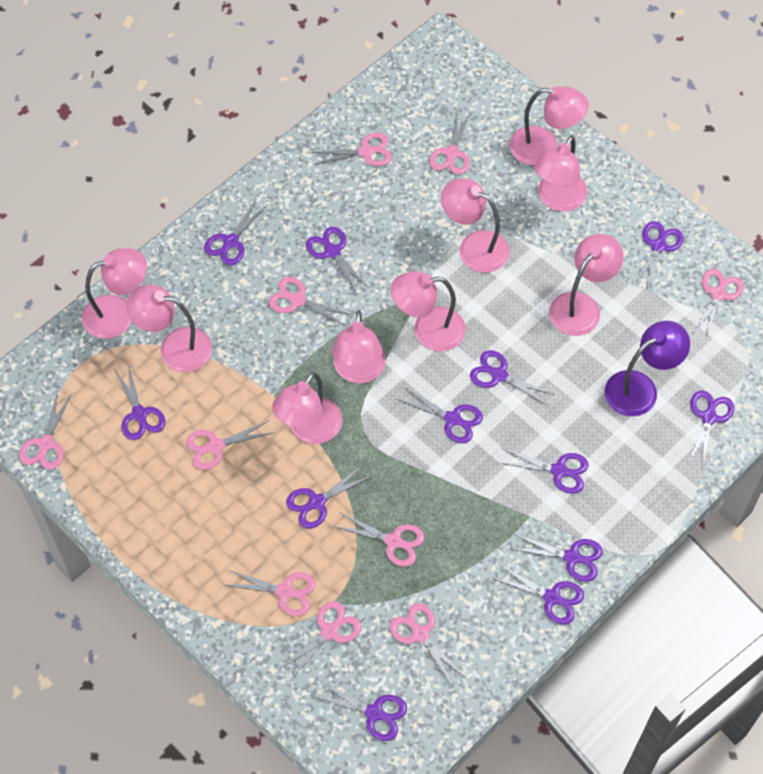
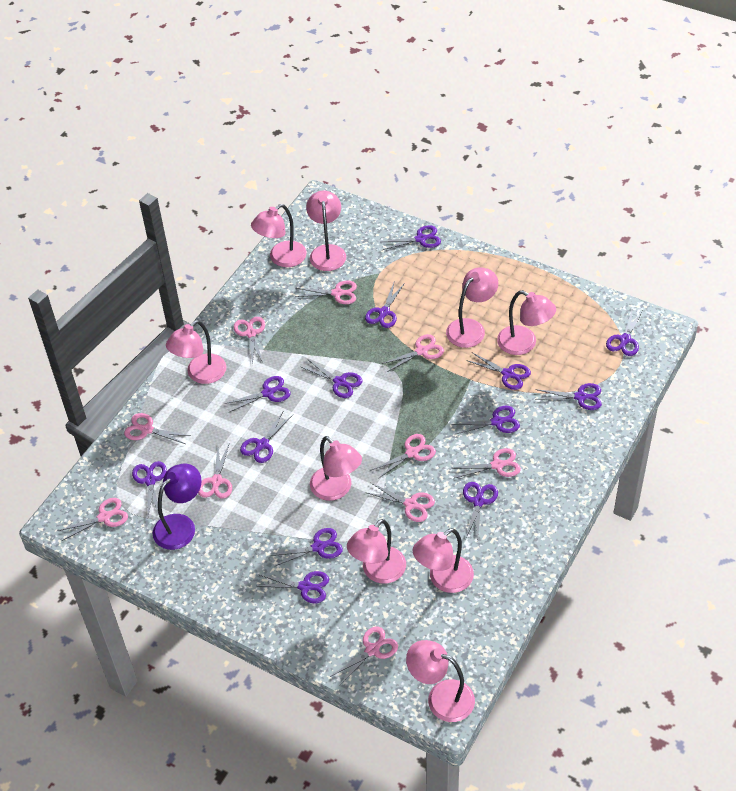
purple scissors: 12 -> 13

